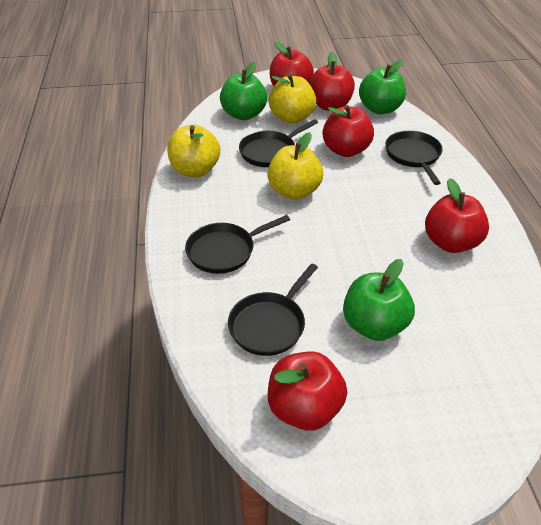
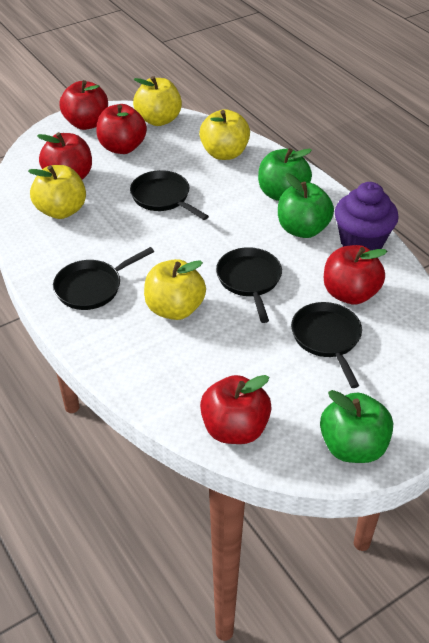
purple cupcake: 0 -> 1
yellow apple: 3 -> 4

